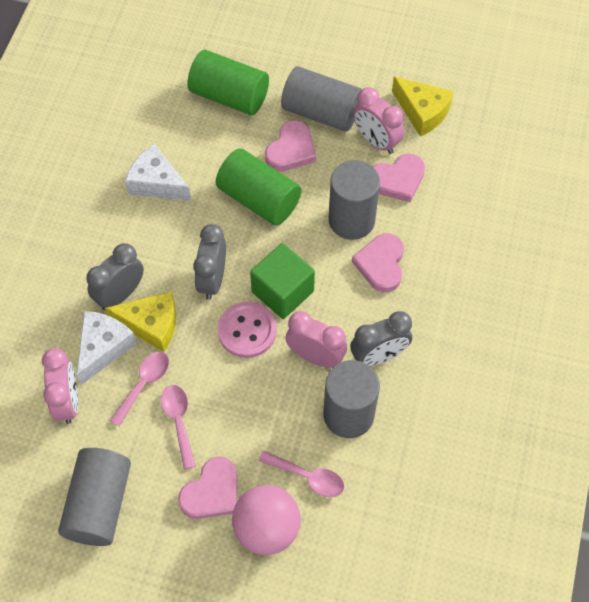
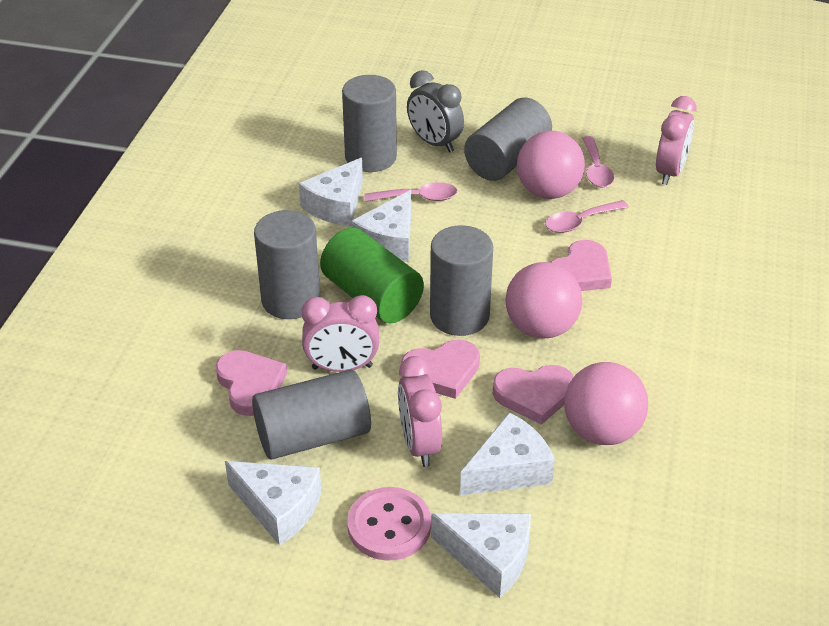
green cube: 1 -> 0
green cylinder: 2 -> 1
grey clock: 3 -> 1
grey cylinder: 4 -> 5
pink ball: 1 -> 3
white cheese: 2 -> 5
yellow cheese: 2 -> 0

